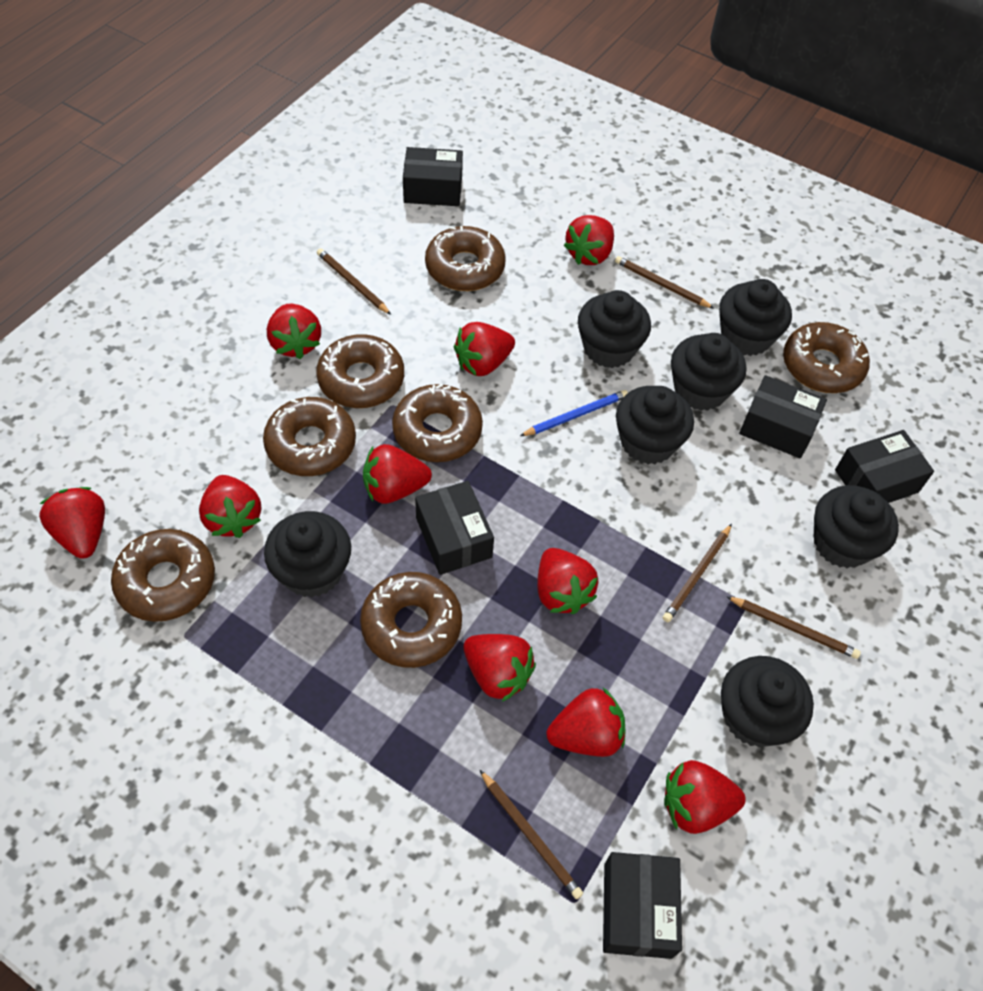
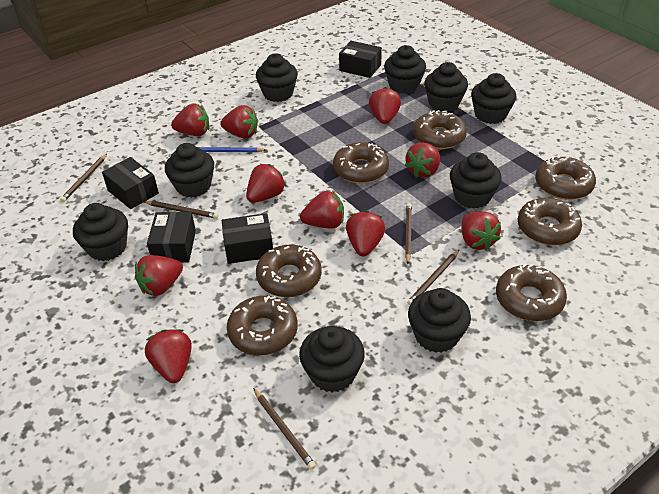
black box: 5 -> 4
black cupcake: 7 -> 9

